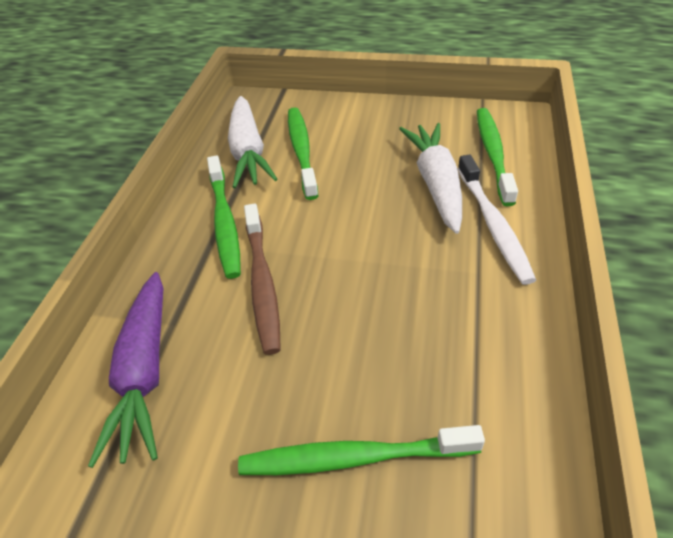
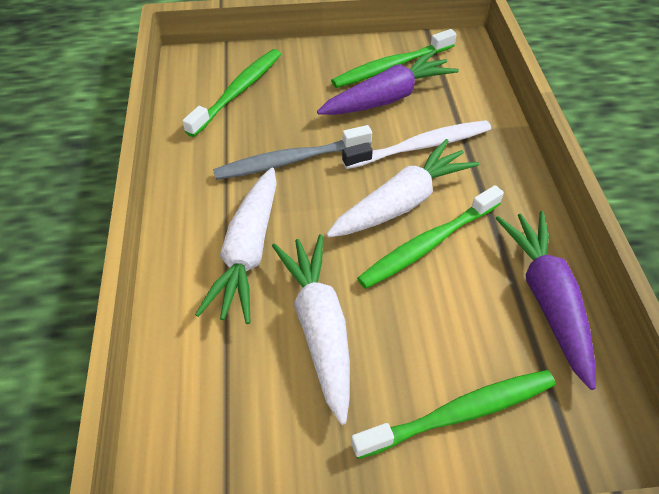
brown toothbrush: 1 -> 0
grey toothbrush: 0 -> 1
purple carrot: 1 -> 2
white carrot: 2 -> 3

